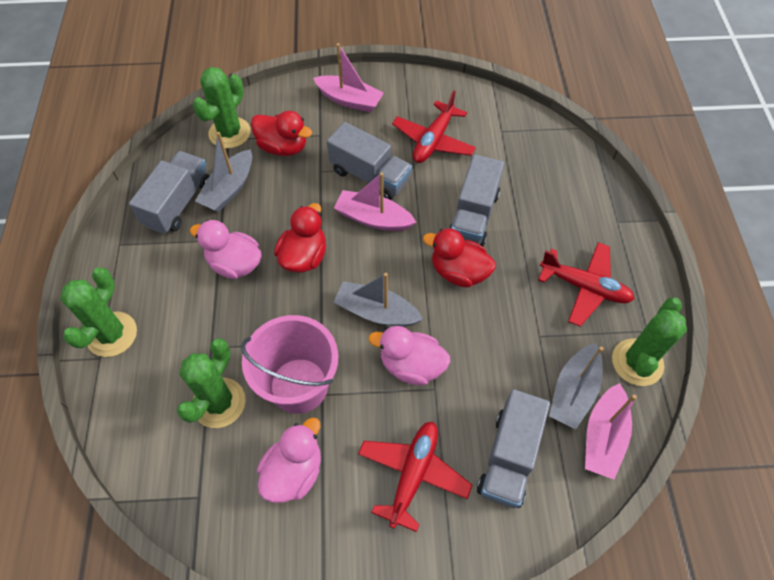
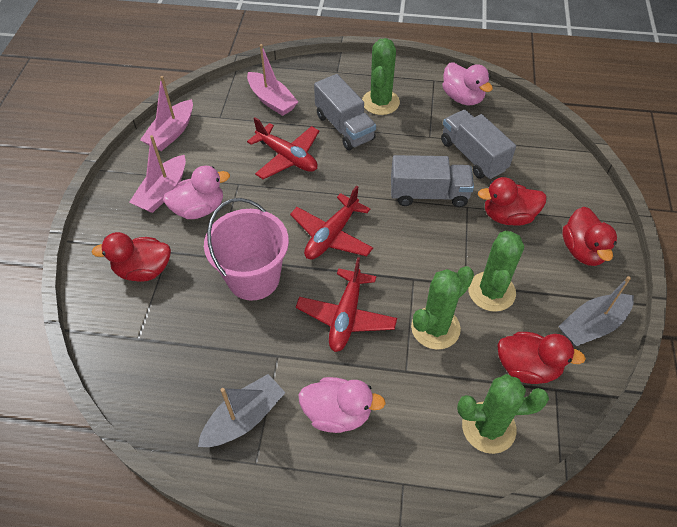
grey boat: 3 -> 2
grey truck: 4 -> 3
red duck: 3 -> 4

